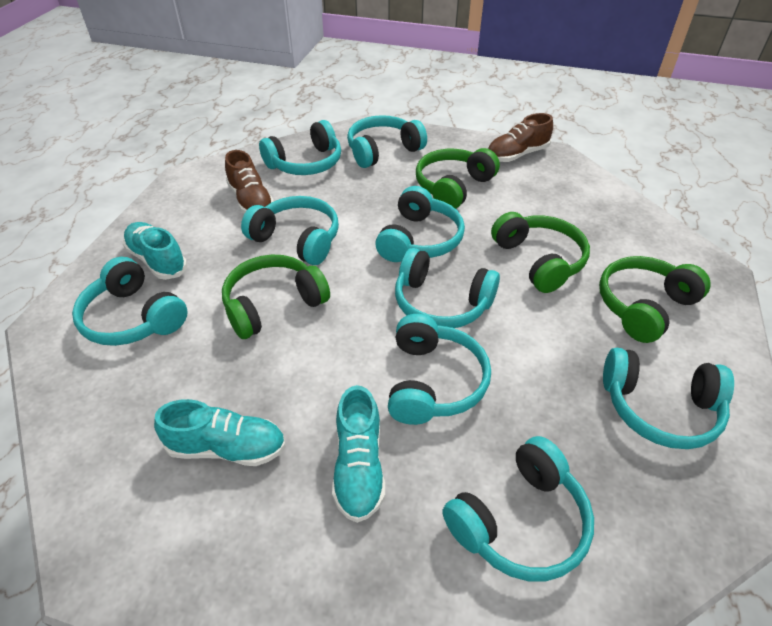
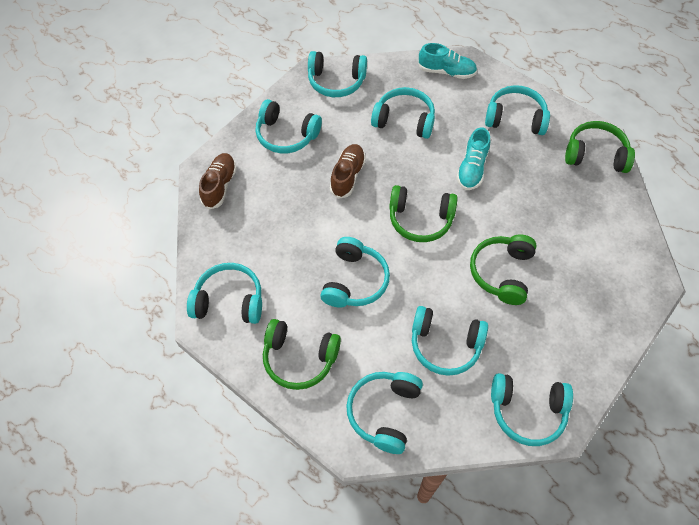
turquoise shoe: 3 -> 2

